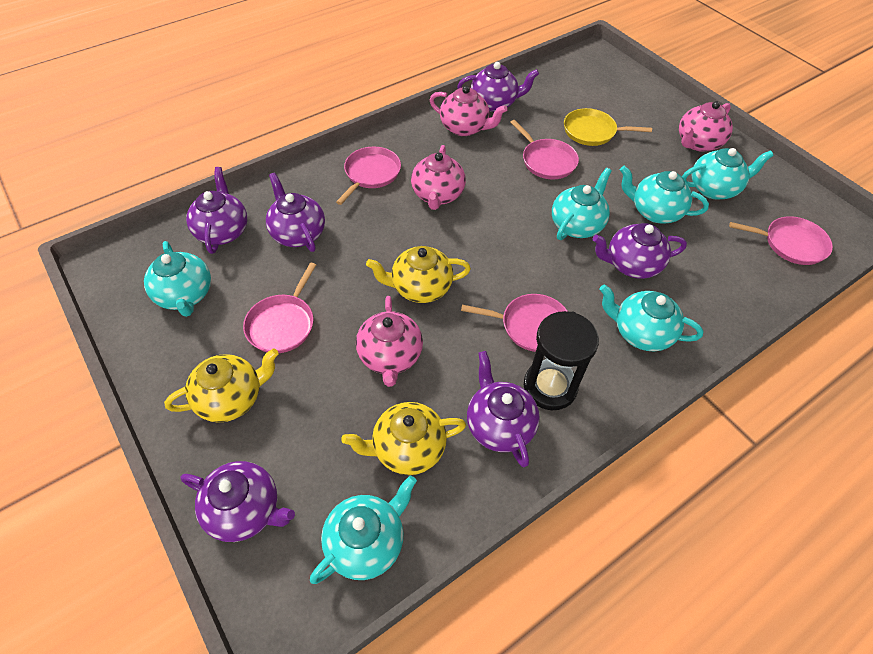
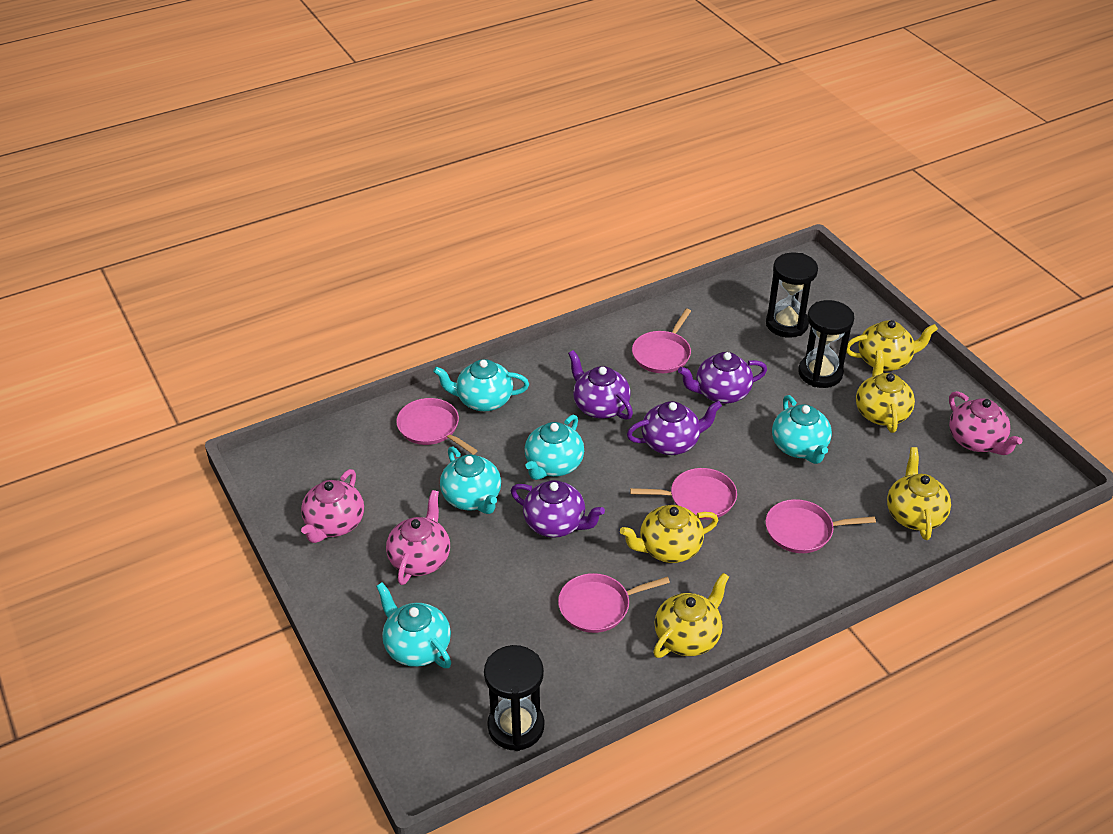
black hourglass: 1 -> 3
pink teapot: 4 -> 3
purple teapot: 6 -> 4
turquoise teapot: 6 -> 5
yellow pan: 1 -> 0
yellow teapot: 3 -> 5

